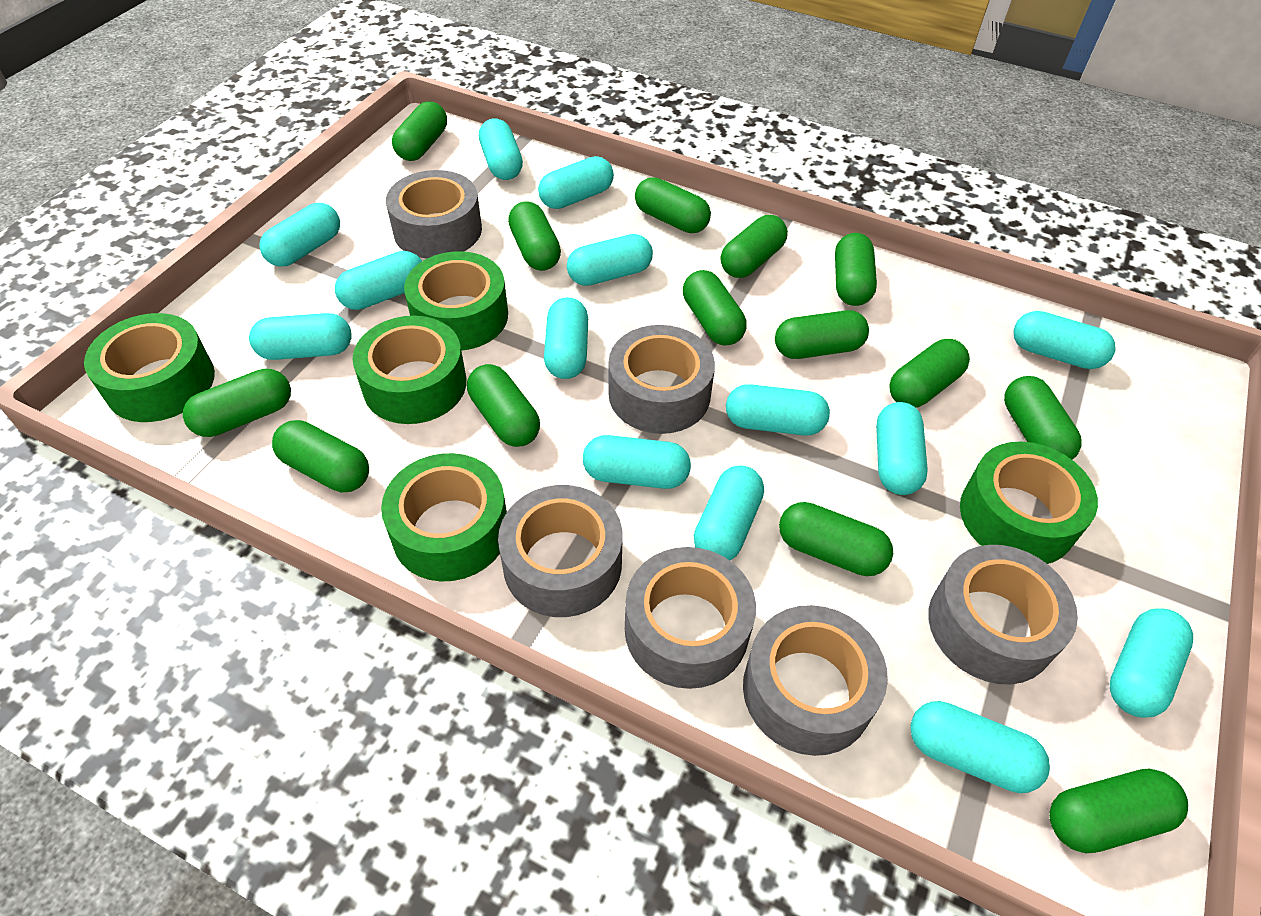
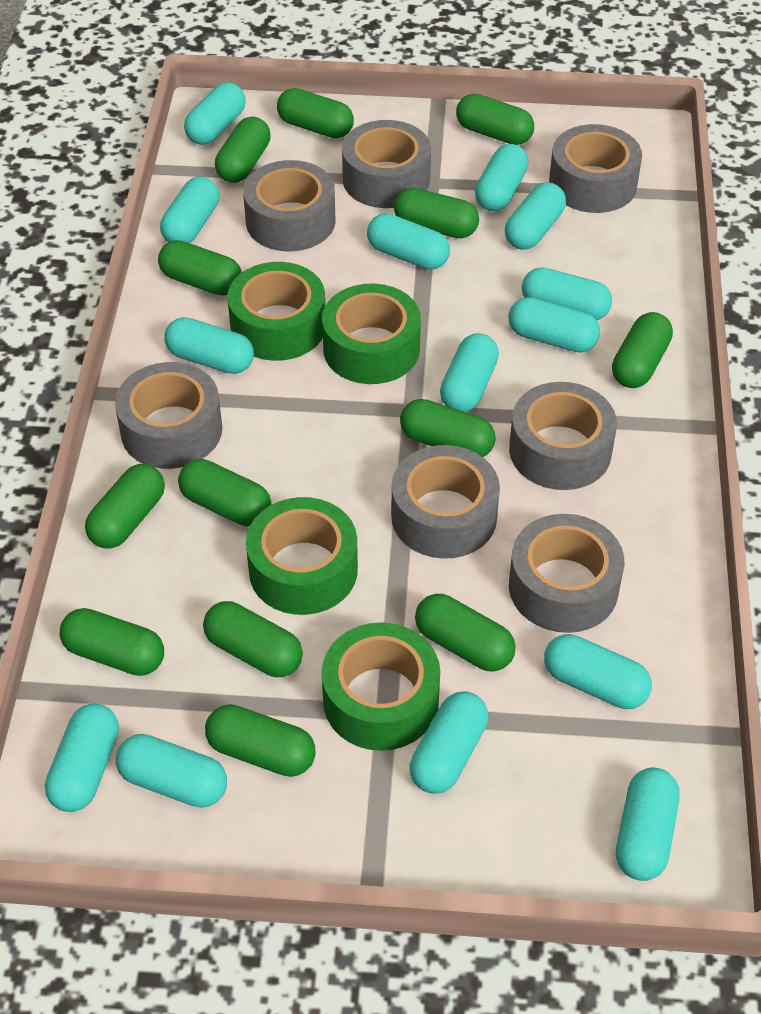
green capsule: 14 -> 13
green tape: 5 -> 4
grey tape: 6 -> 7

